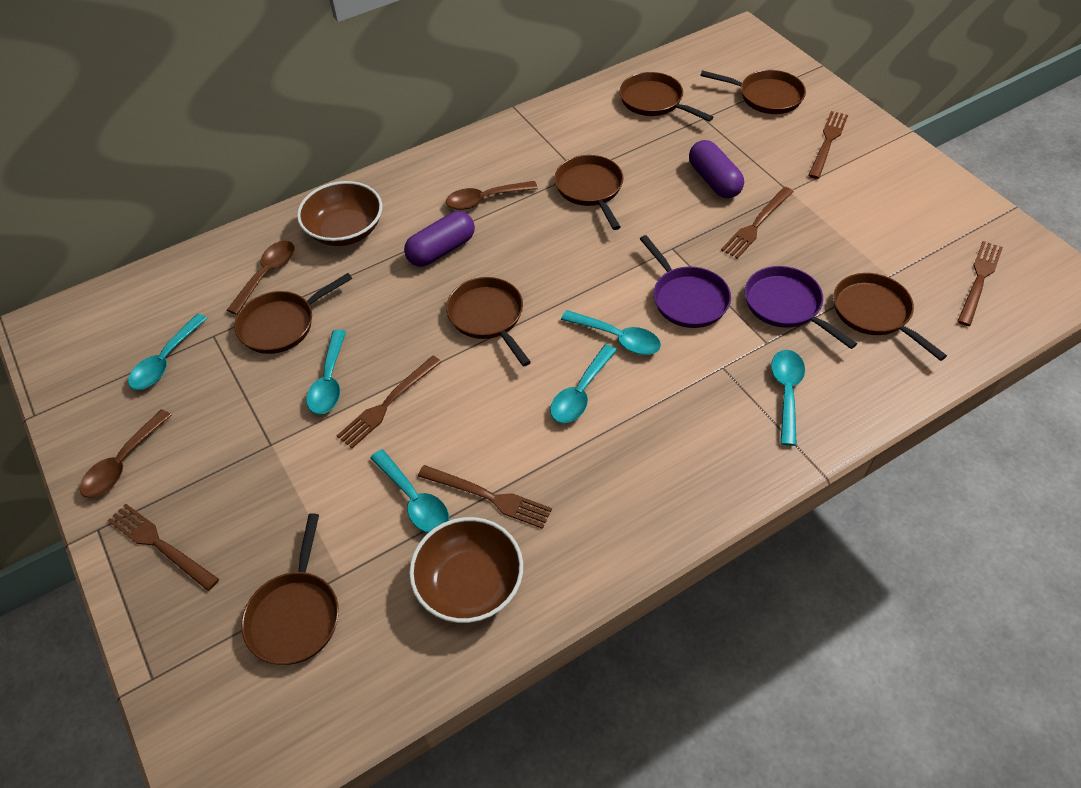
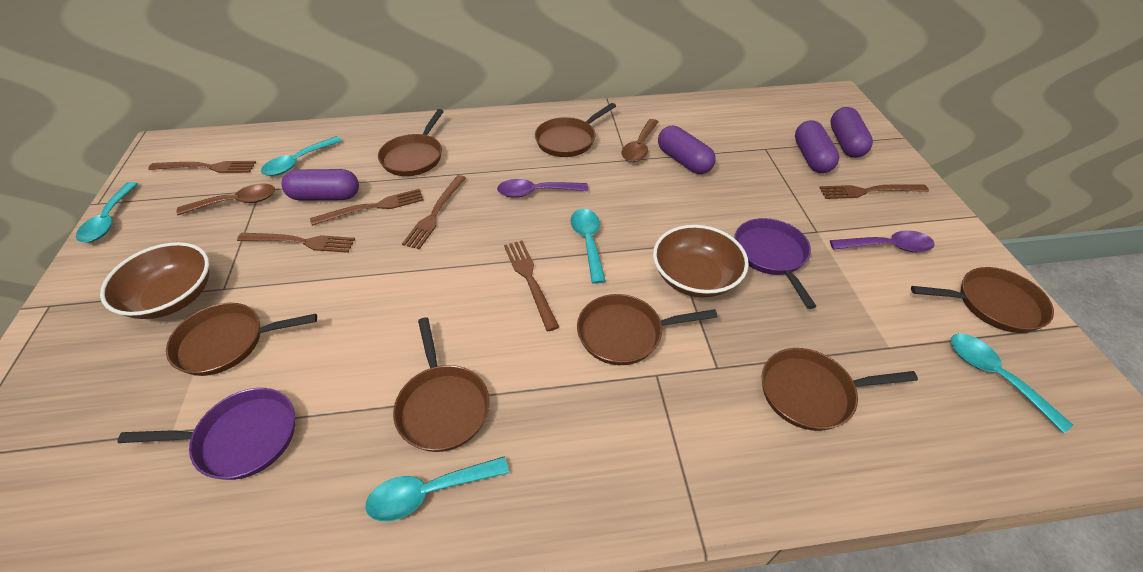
brown spoon: 3 -> 2
purple capsule: 2 -> 4
purple spoon: 0 -> 2
turquoise spoon: 6 -> 5

